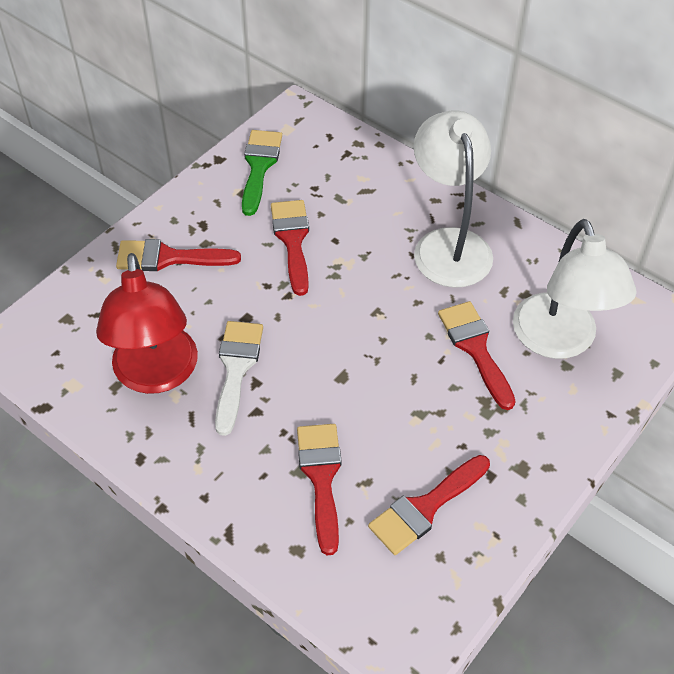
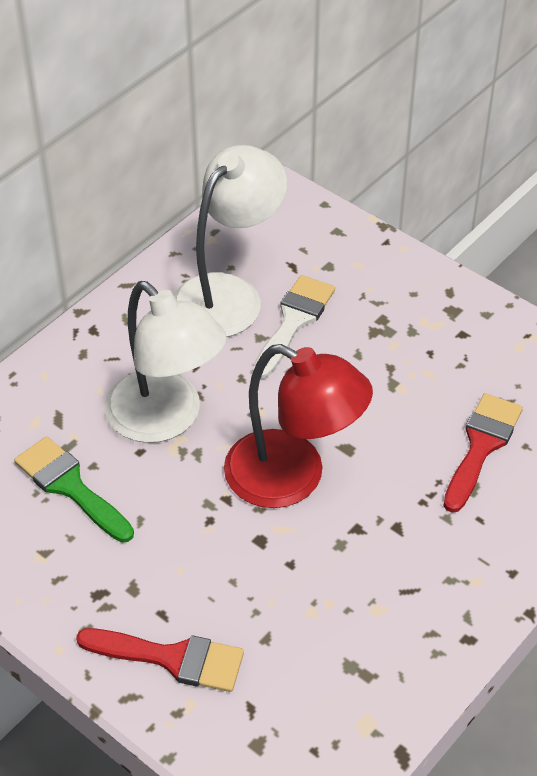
red brush: 5 -> 2

